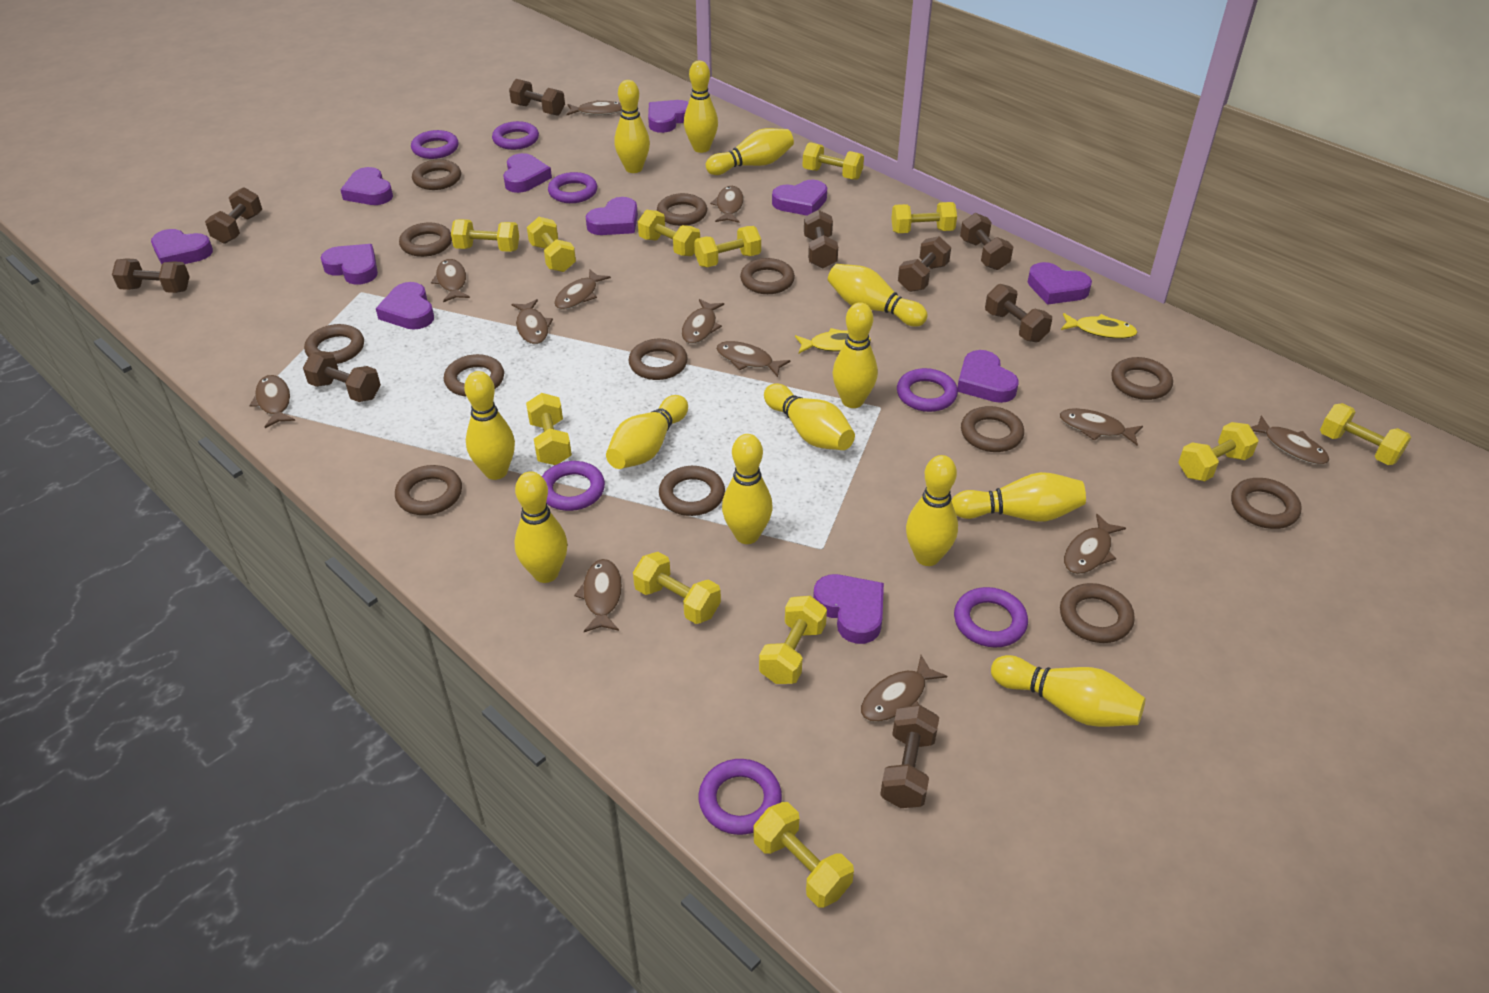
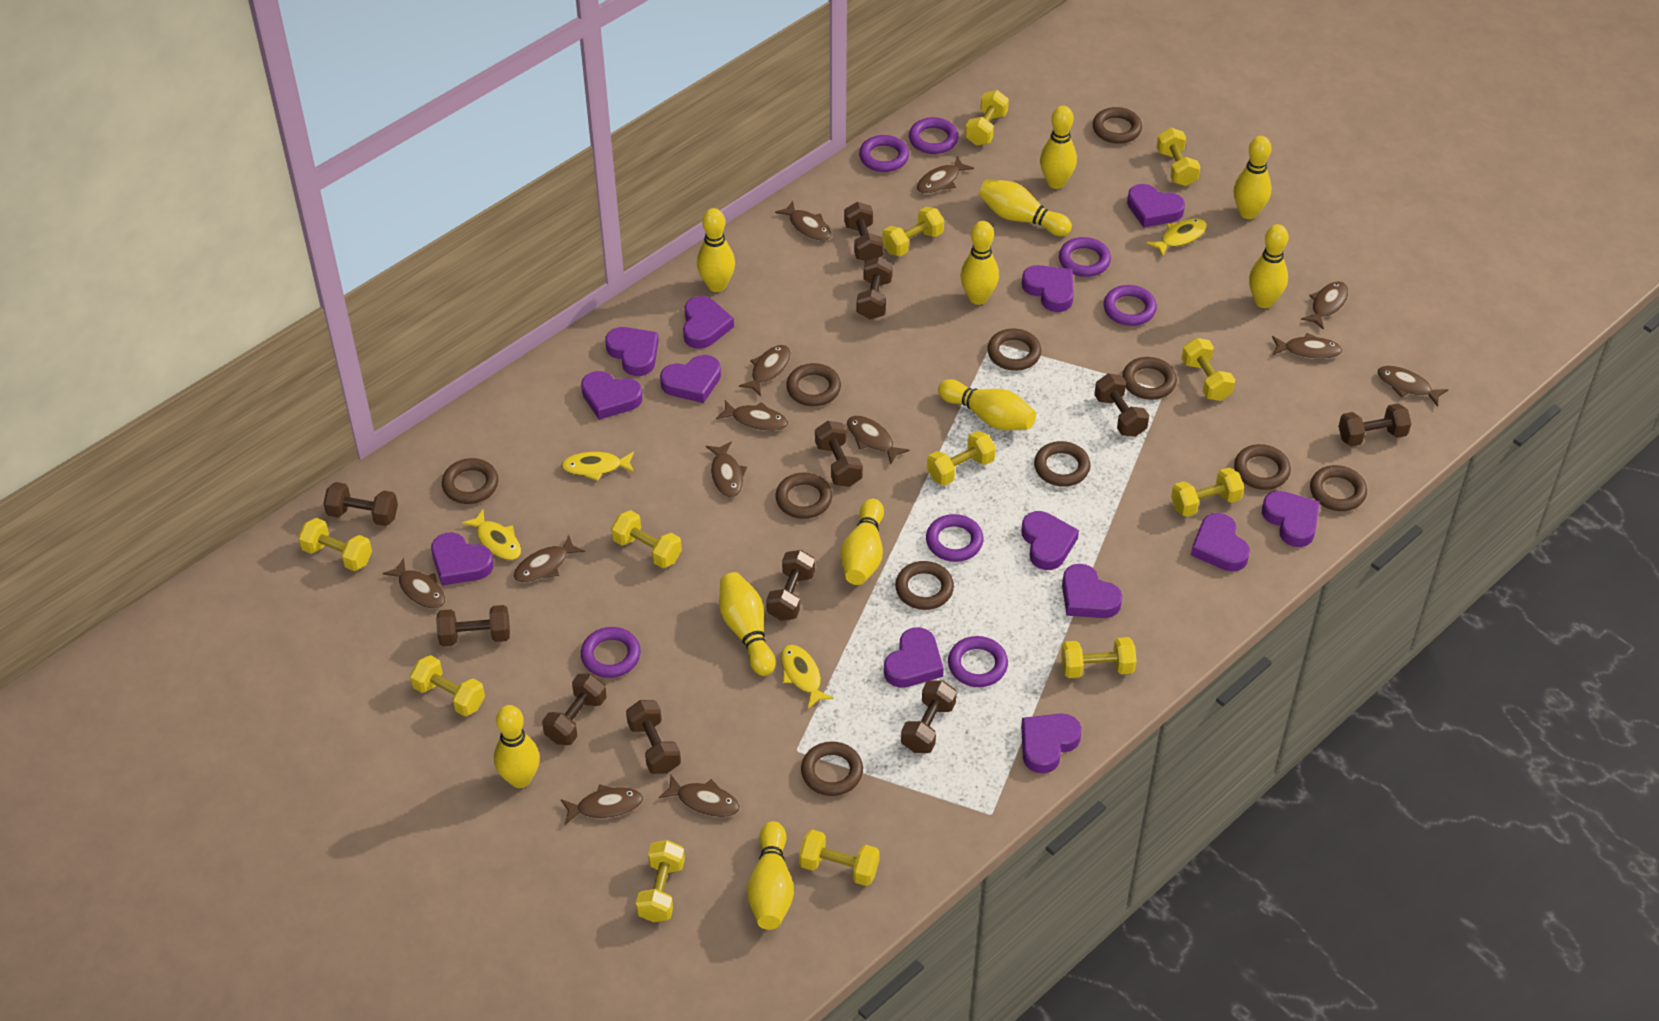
brown dumbbell: 9 -> 11
brown ring: 13 -> 11
purple heart: 11 -> 13
yellow bowling pin: 13 -> 11
yellow fish: 2 -> 4

